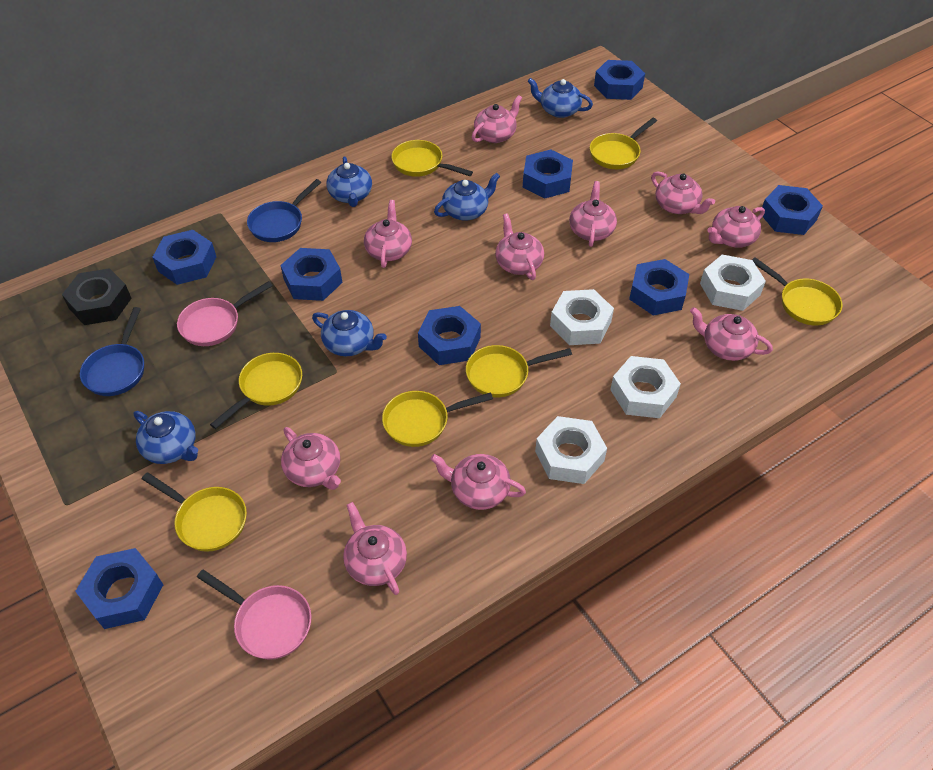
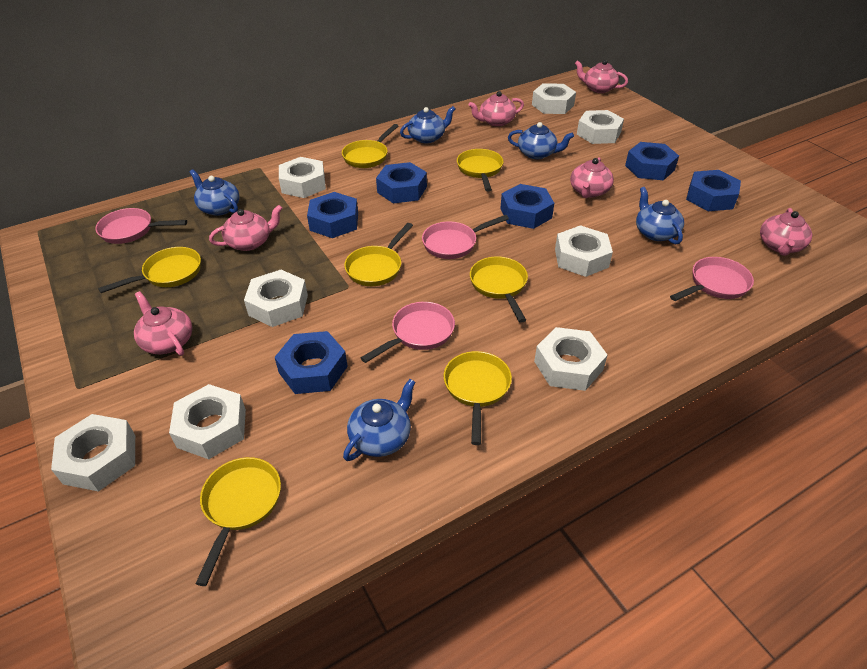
black nut: 1 -> 0
blue nut: 8 -> 6
blue pan: 2 -> 0
pink pan: 2 -> 4
pink teapot: 10 -> 6
white nut: 4 -> 8

